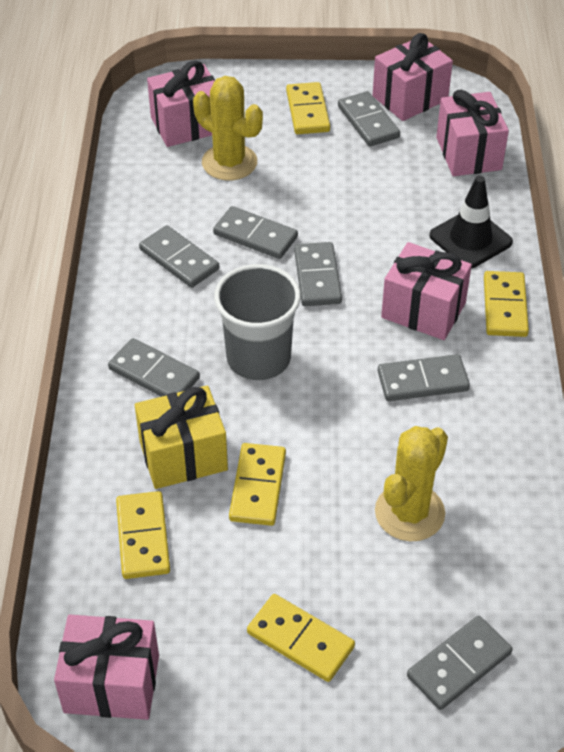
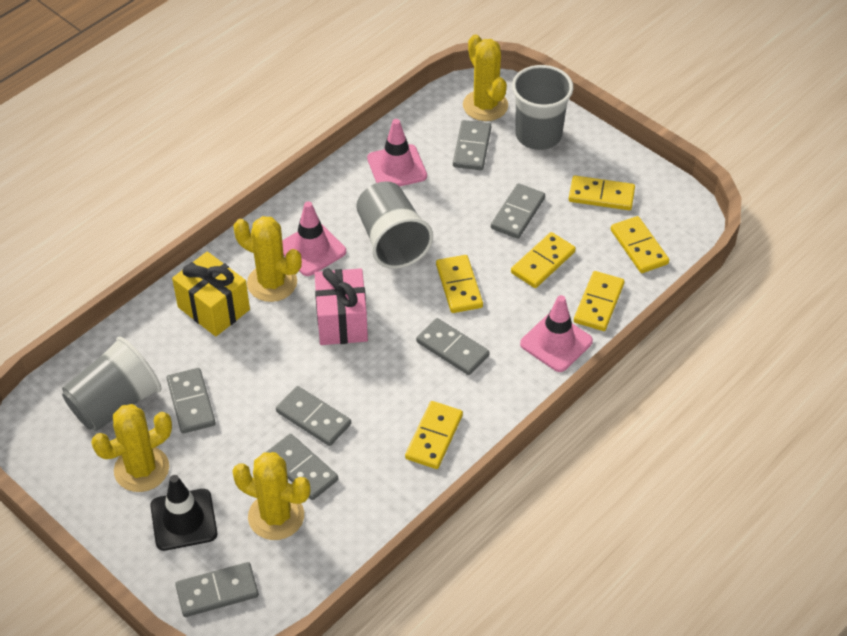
grey cup: 1 -> 3
pink gift: 5 -> 1
pink traffic cone: 0 -> 3
yellow cactus: 2 -> 4
yellow domino: 5 -> 6

